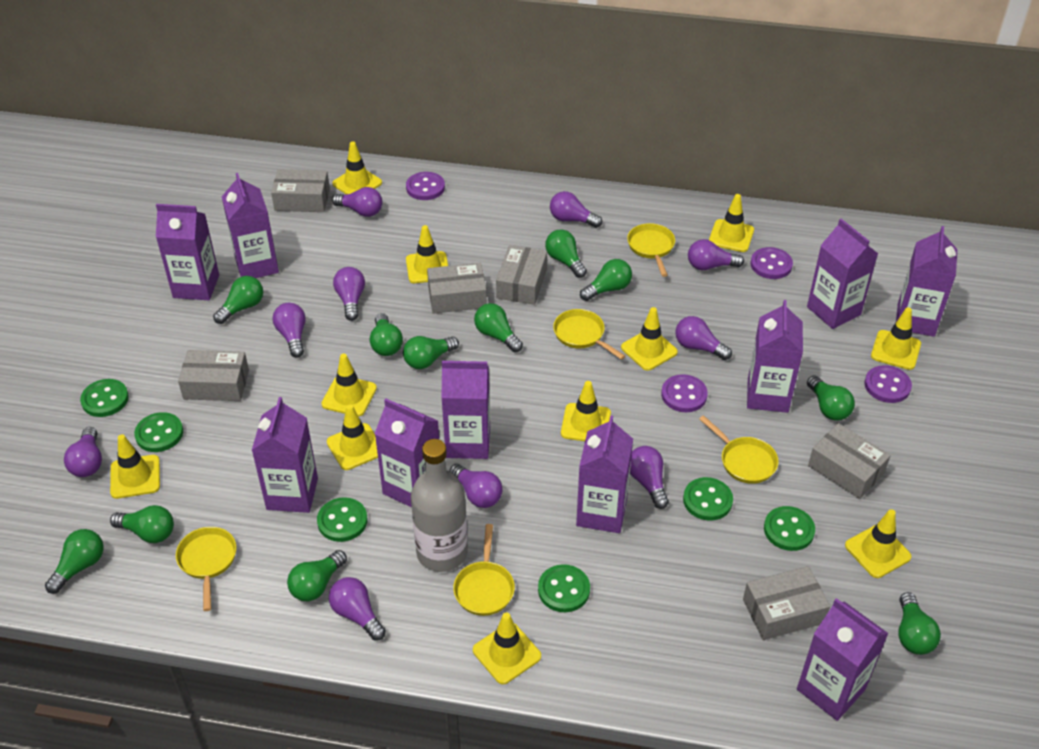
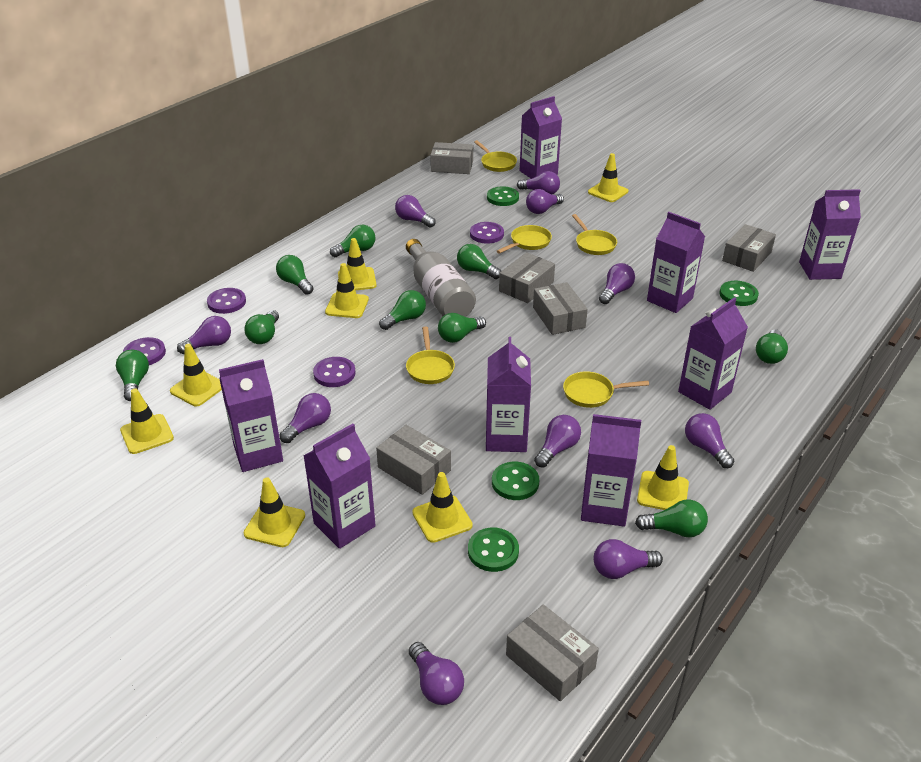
green button: 6 -> 4
green light bulb: 11 -> 9
purple carton: 10 -> 8
yellow traffic cone: 11 -> 8

